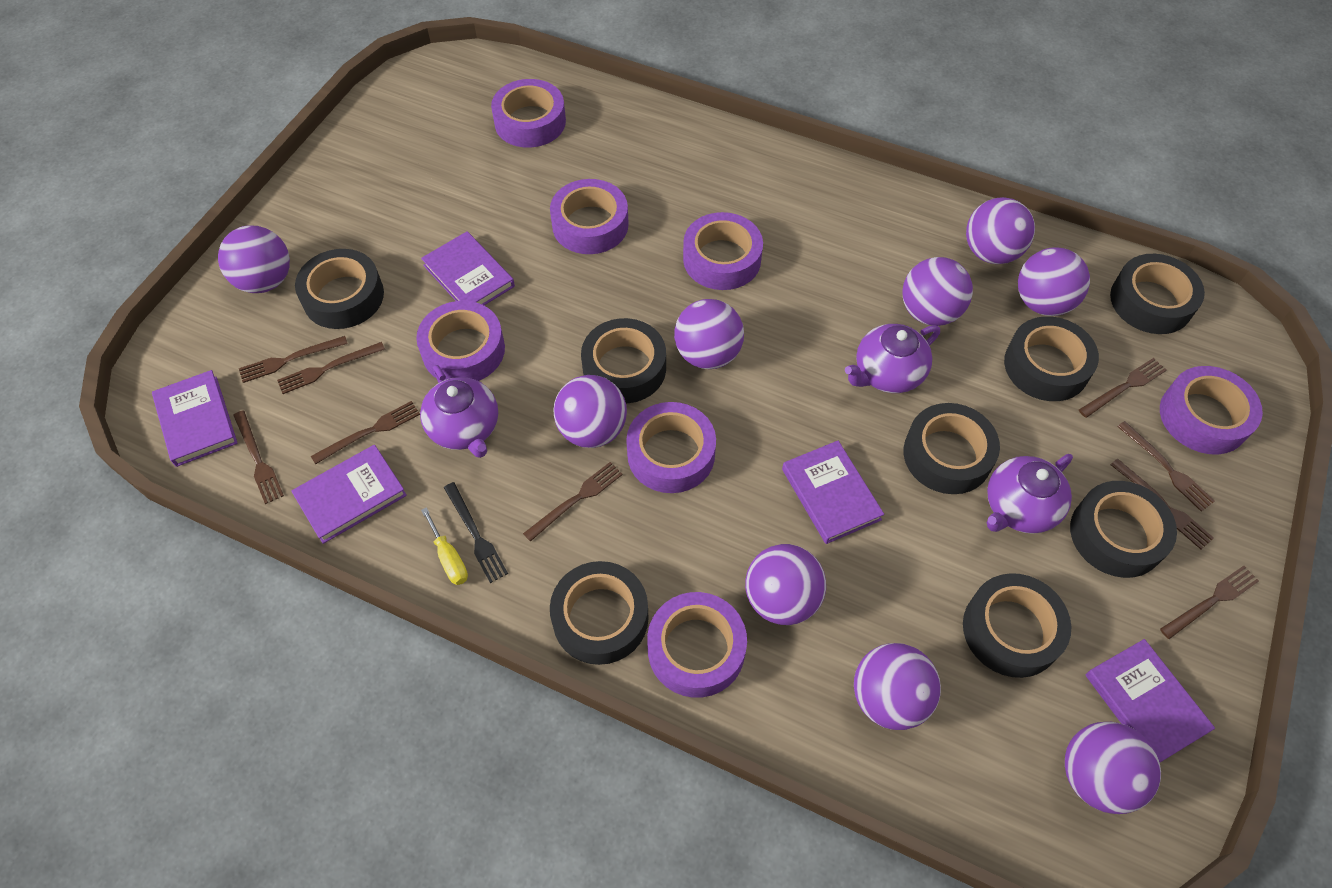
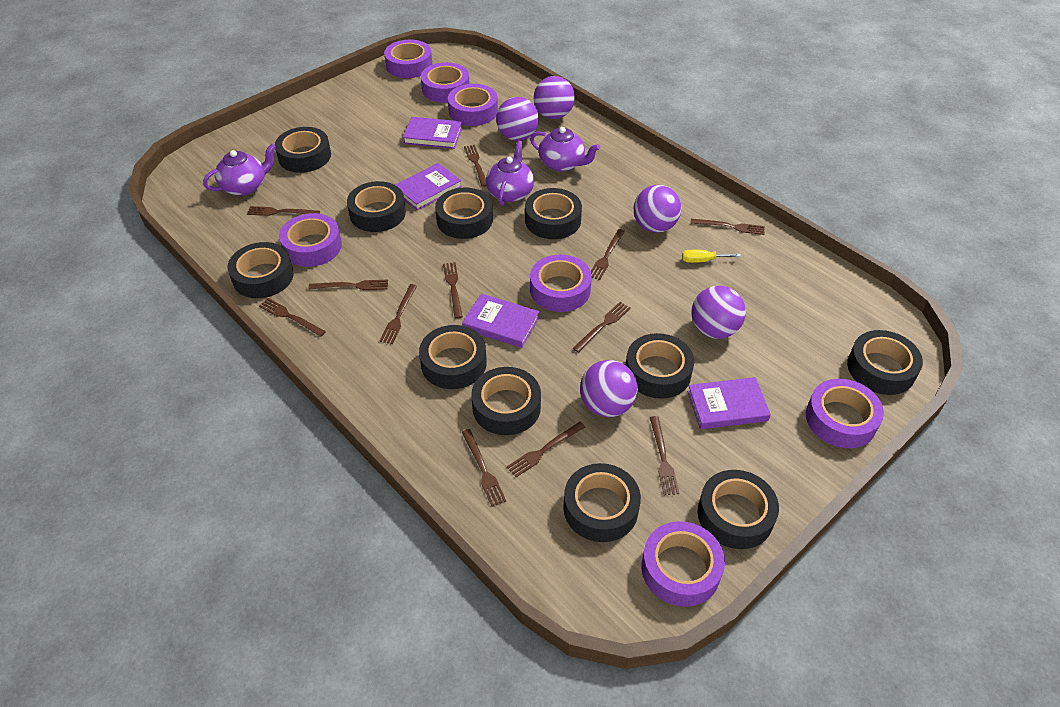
black fork: 1 -> 0
black tape: 8 -> 11
brown fork: 9 -> 12
purple ball: 9 -> 5
purple book: 5 -> 4

